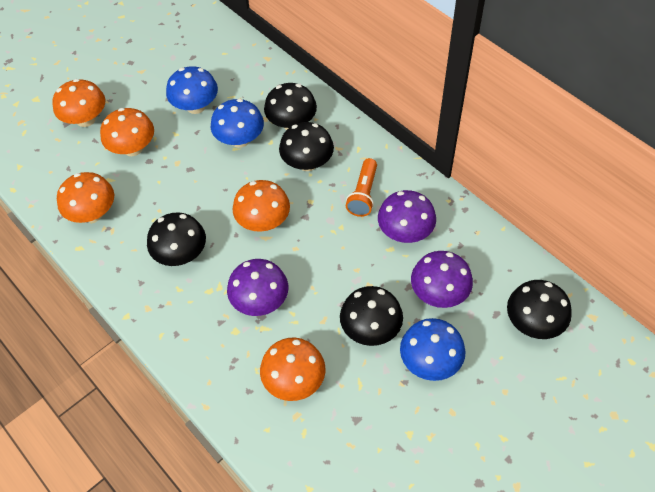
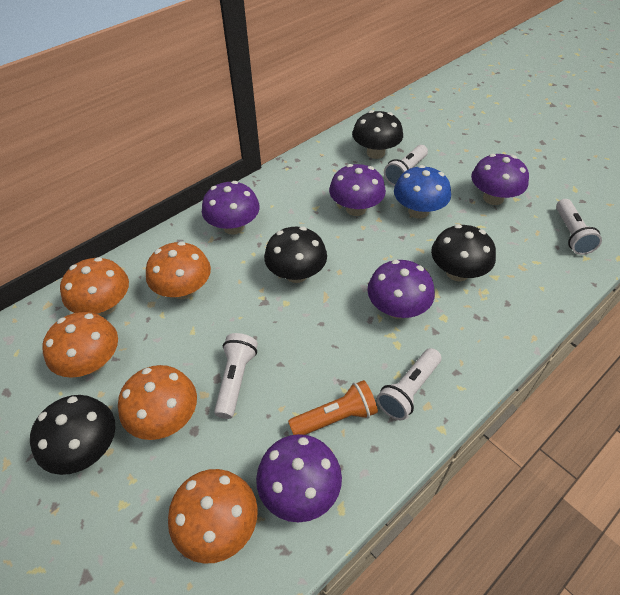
black mushroom: 5 -> 4
blue mushroom: 3 -> 1
purple mushroom: 3 -> 5
white flashlight: 0 -> 4

